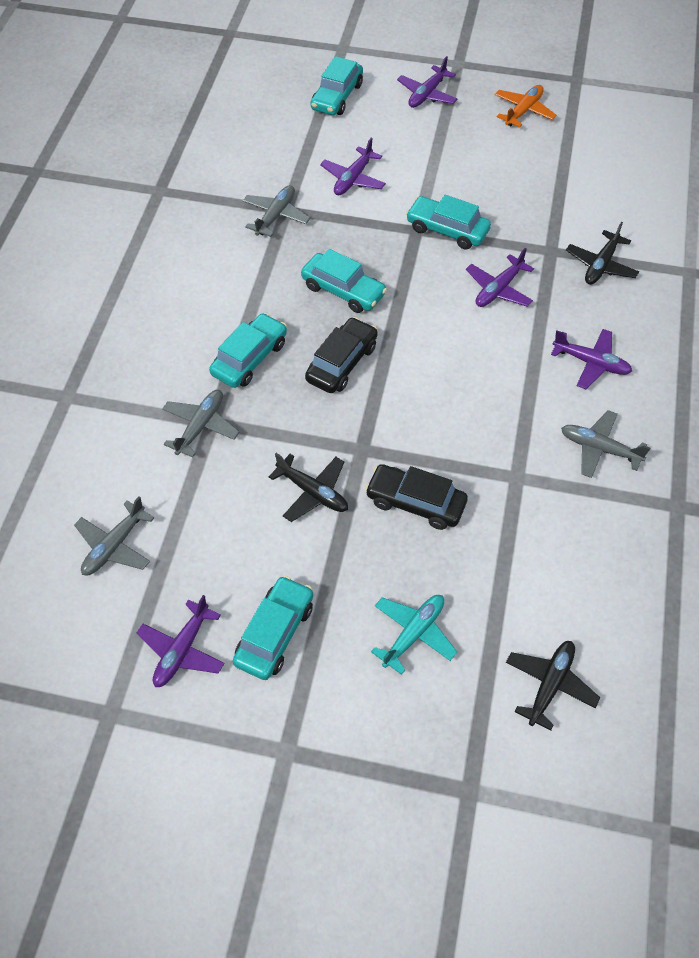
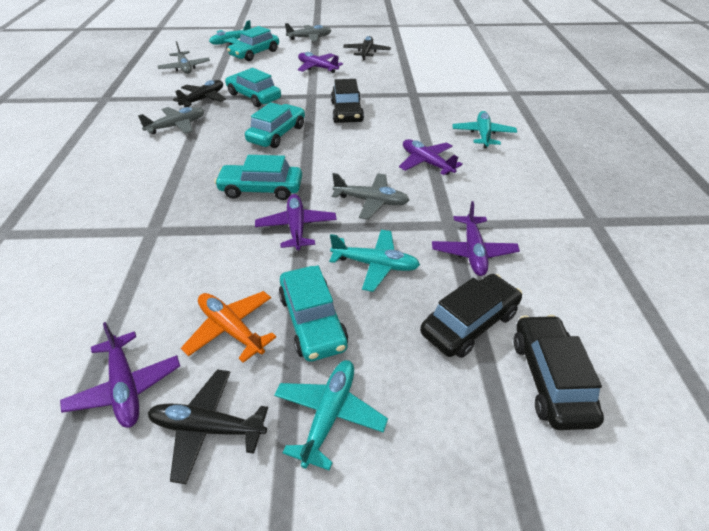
black car: 2 -> 3
turquoise plane: 1 -> 4

